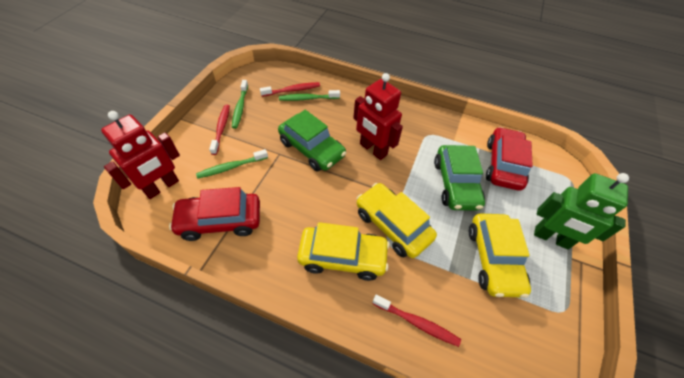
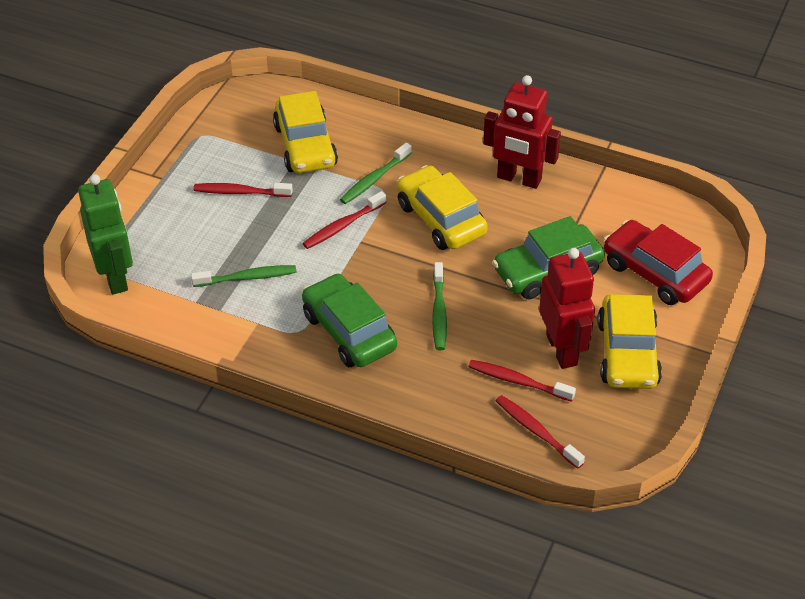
red car: 2 -> 1
red toothbrush: 3 -> 4

